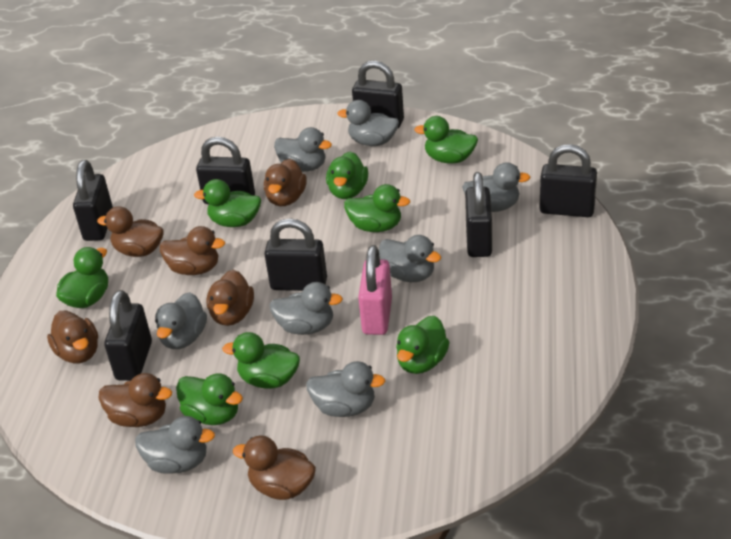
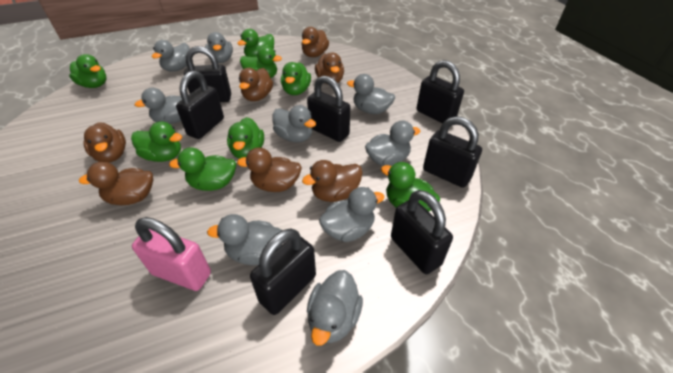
grey duck: 8 -> 9

